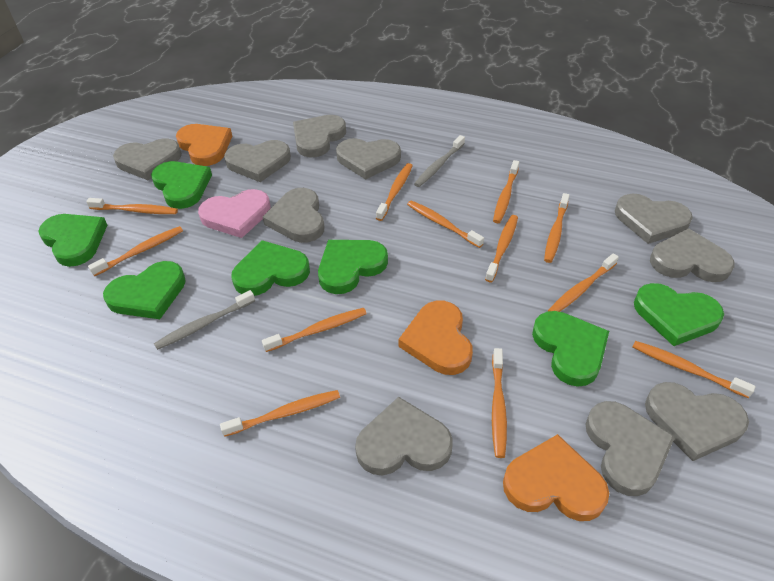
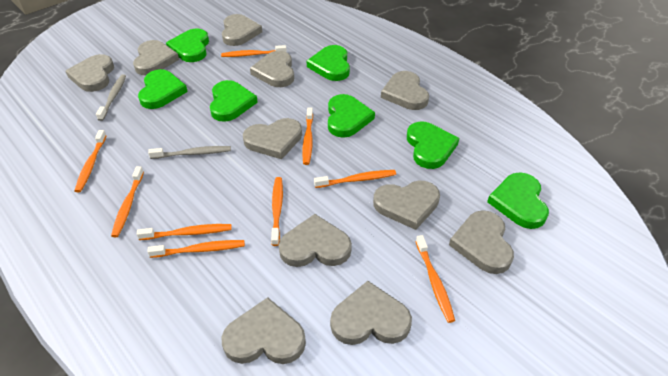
grey heart: 10 -> 11
orange heart: 3 -> 0
orange toothbrush: 12 -> 9
pink heart: 1 -> 0

